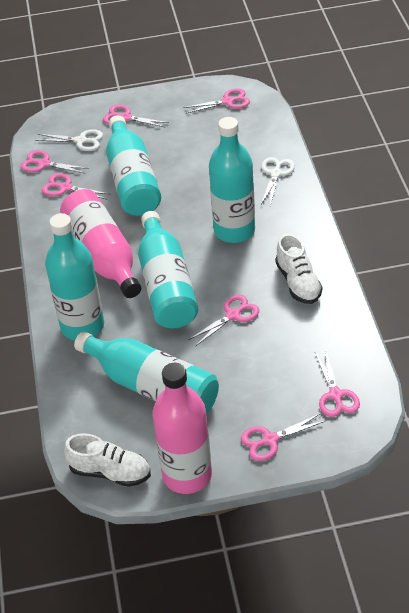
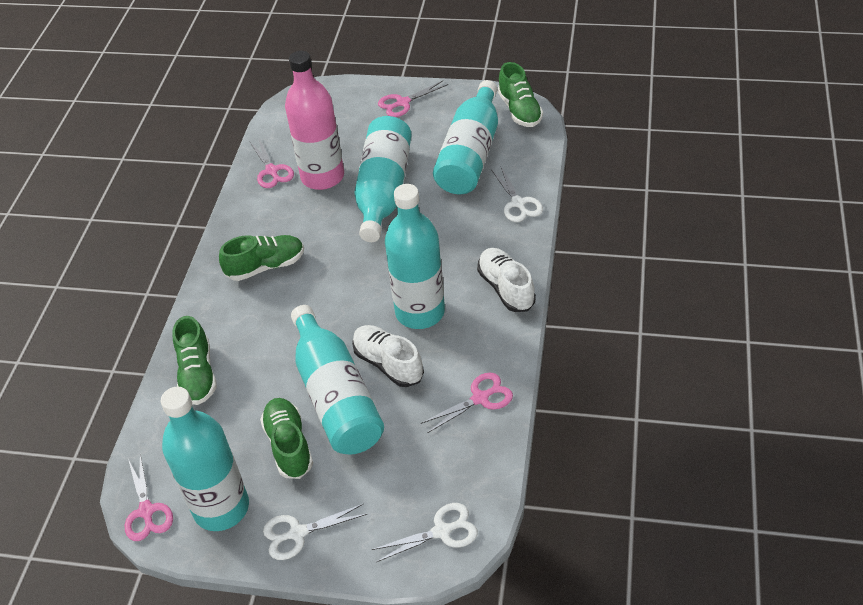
green shoe: 0 -> 4
pink bottle: 2 -> 1
pink scissors: 7 -> 4
white scissors: 2 -> 3

